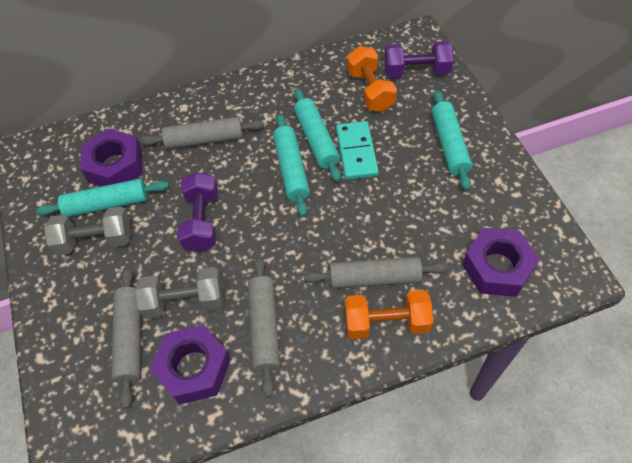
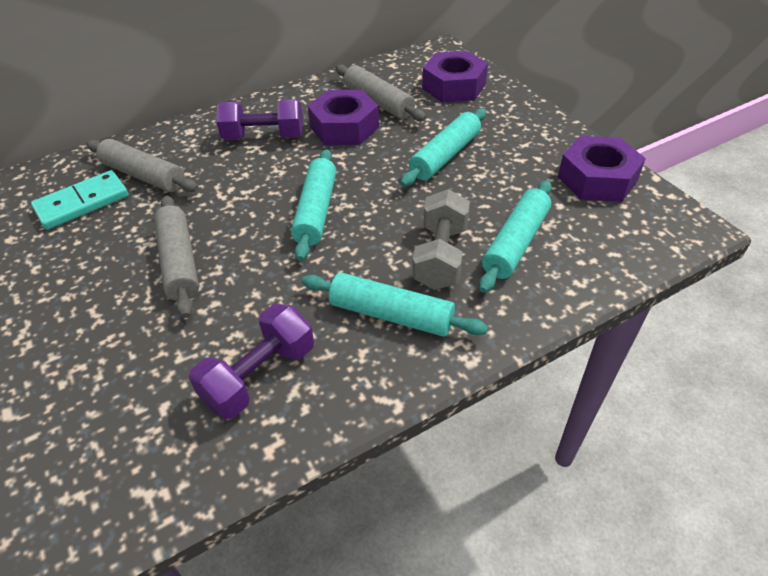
grey dumbbell: 2 -> 1
grey rolling pin: 4 -> 3
orange dumbbell: 2 -> 0

